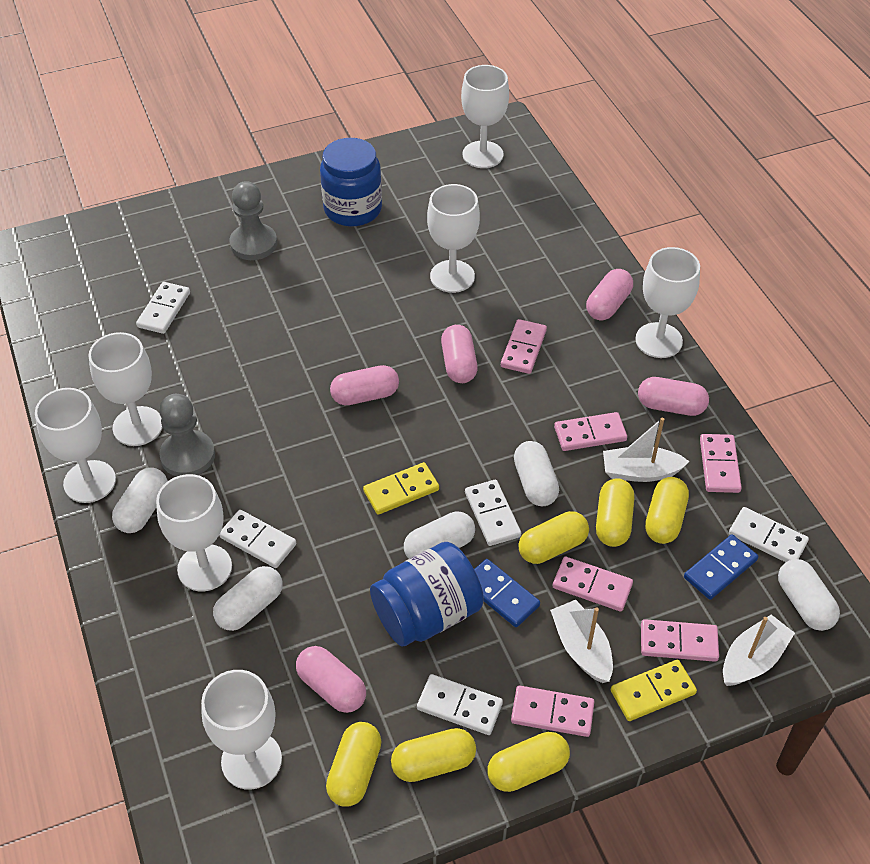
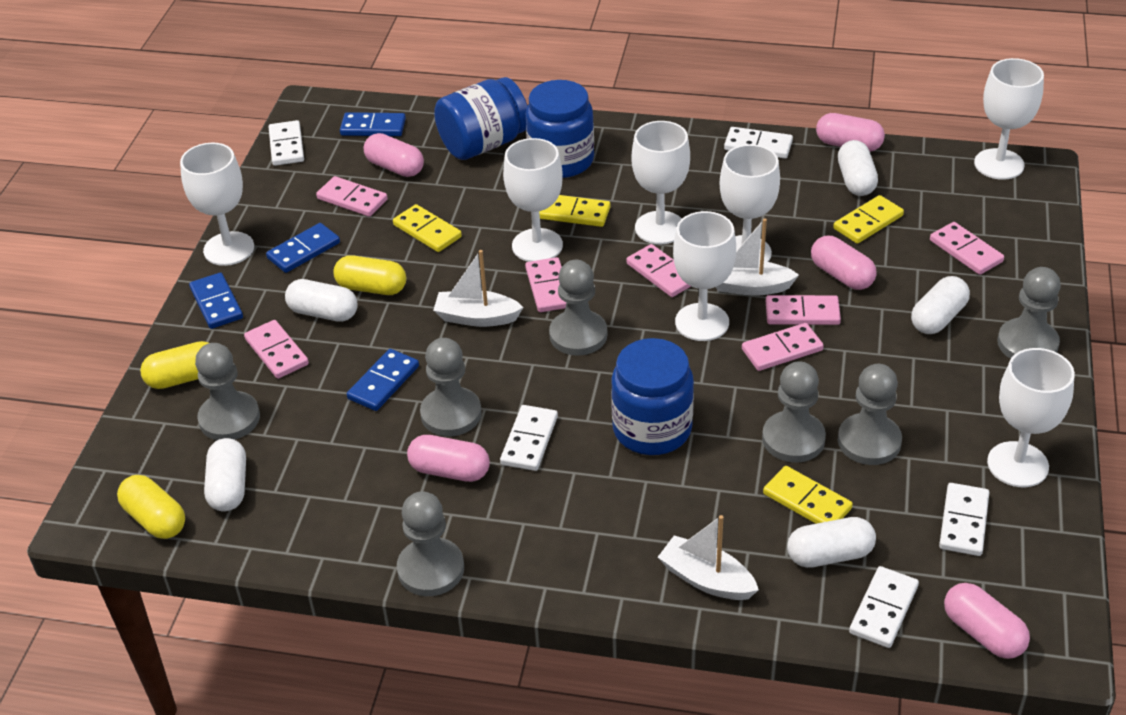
blue domino: 2 -> 4
blue jar: 2 -> 3
grey pawn: 2 -> 7
pink domino: 6 -> 7
yellow capsule: 6 -> 3
yellow domino: 2 -> 4

